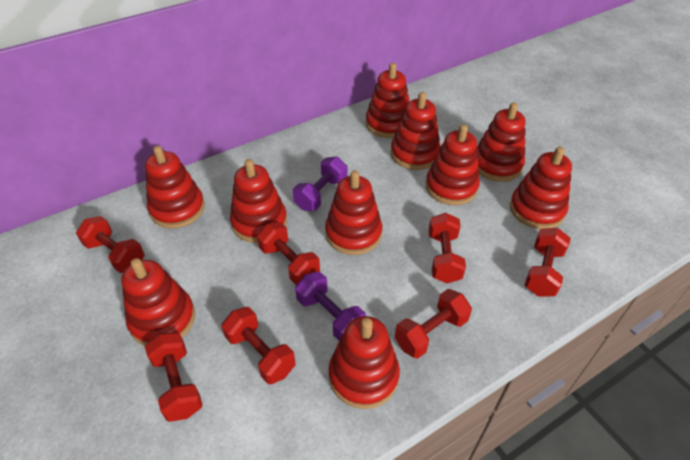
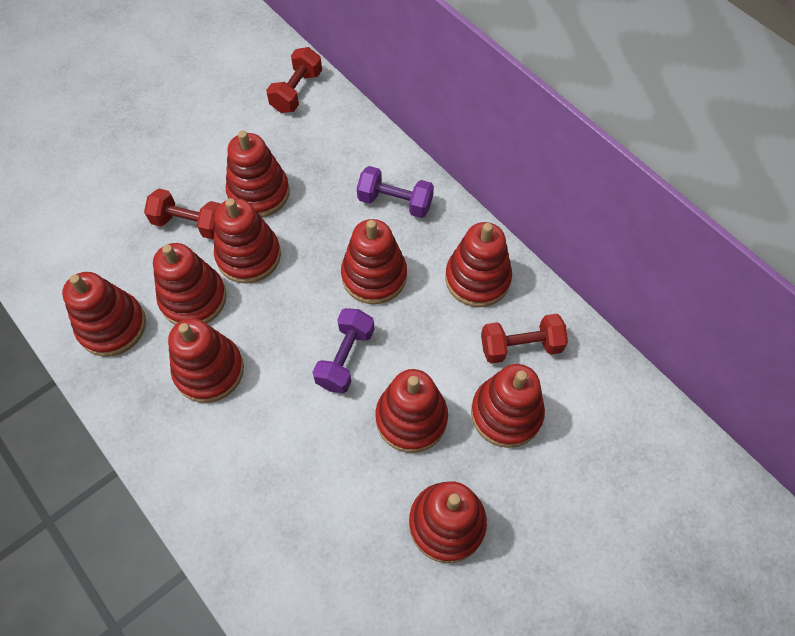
red dumbbell: 7 -> 3

